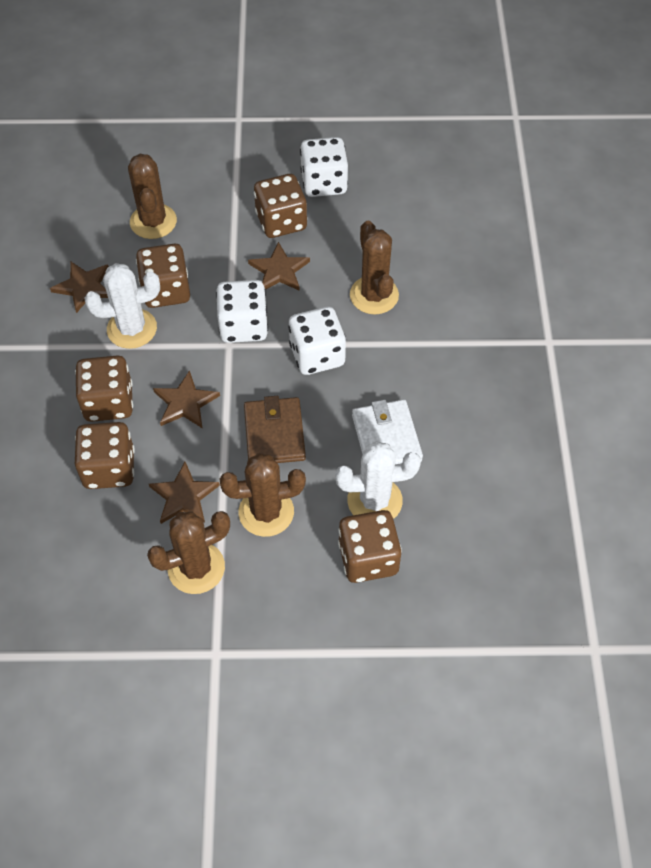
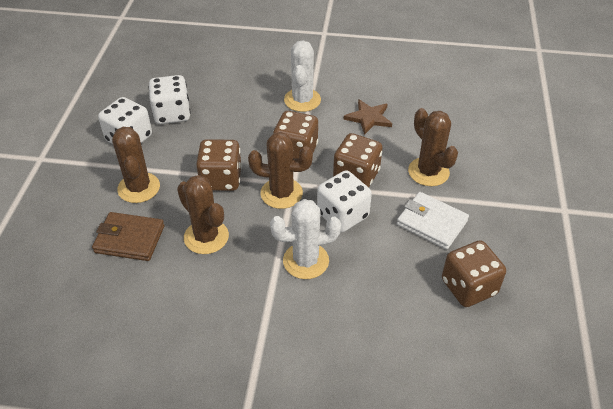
brown dice: 5 -> 4
brown star: 4 -> 1

